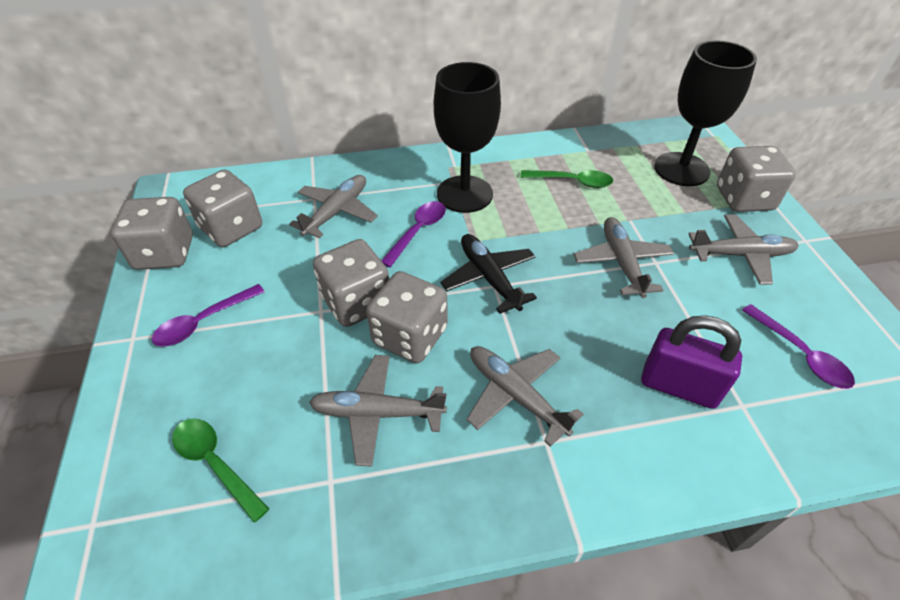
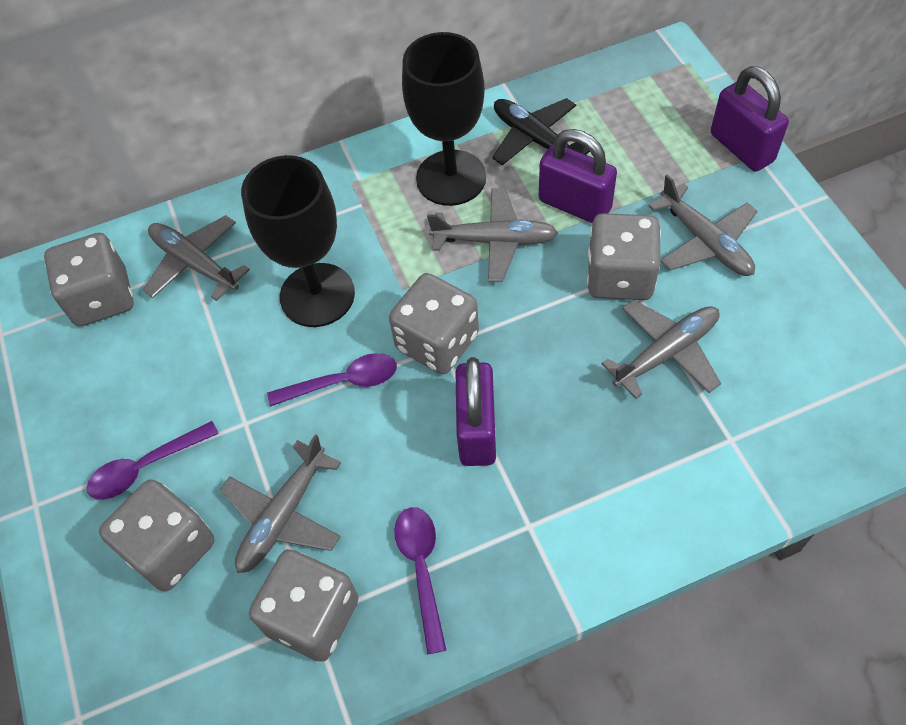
green spoon: 2 -> 0
purple padlock: 1 -> 3

